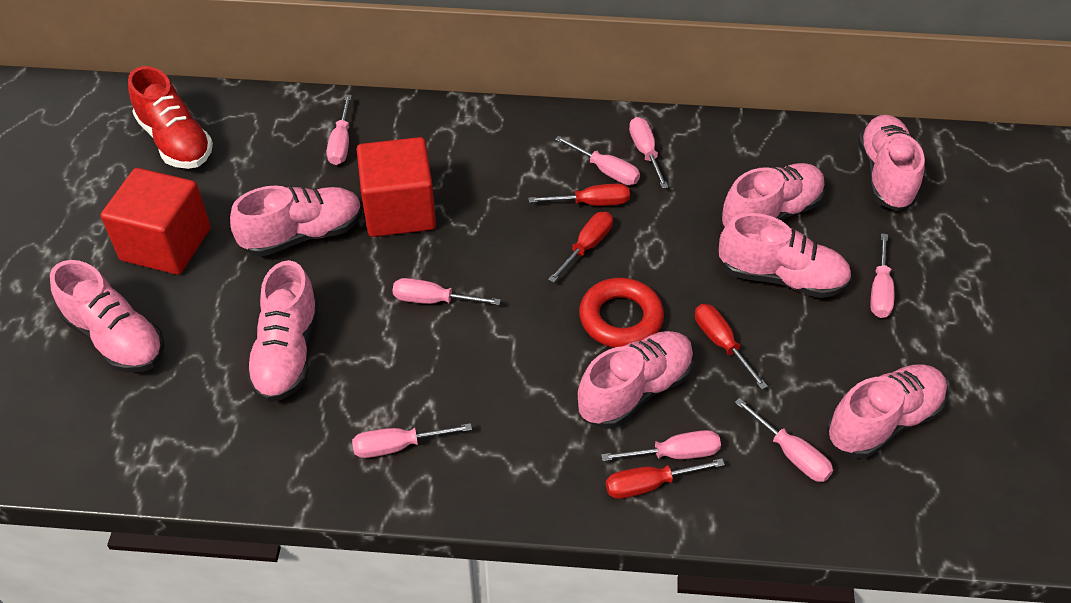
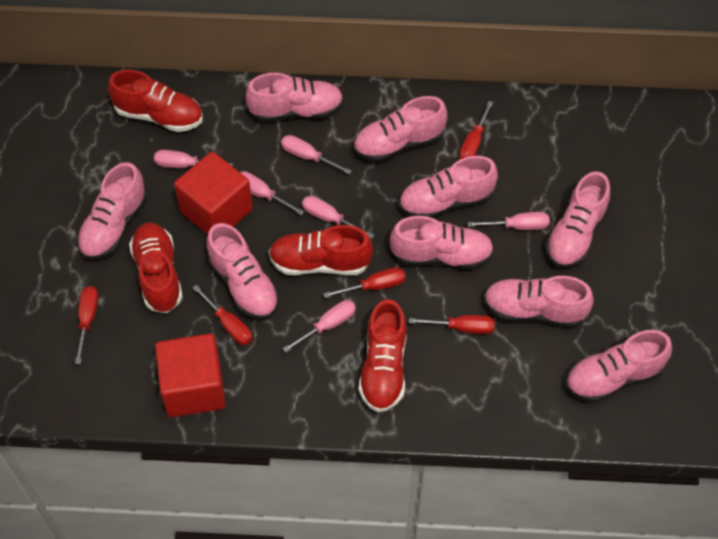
pink screwdriver: 8 -> 6
pink shoe: 8 -> 9
red ring: 1 -> 0
red screwdriver: 4 -> 5
red shoe: 1 -> 4

